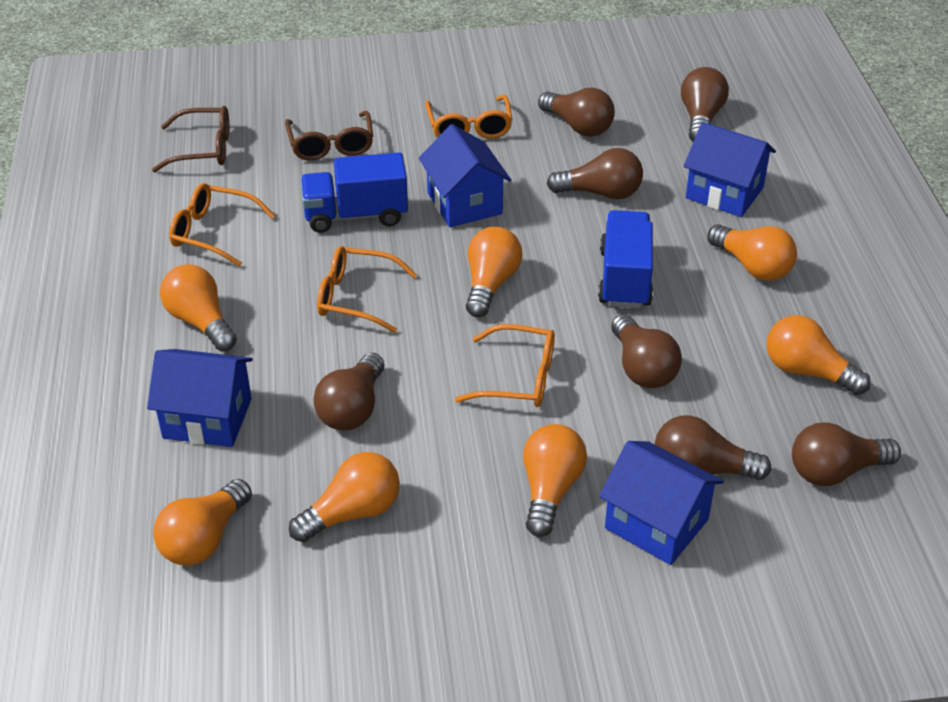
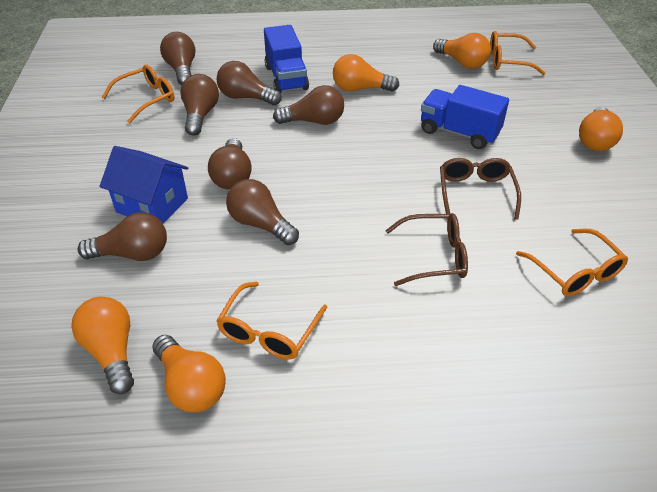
blue house: 4 -> 1
orange light bulb: 7 -> 5

